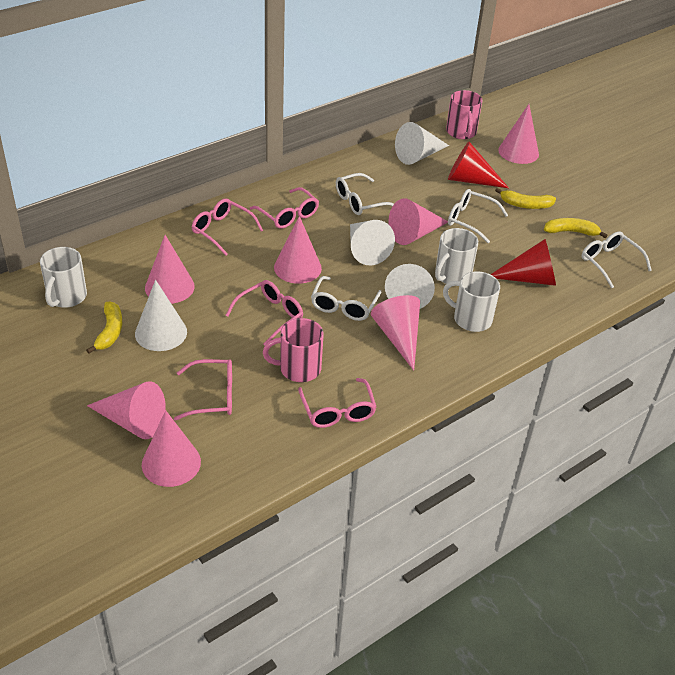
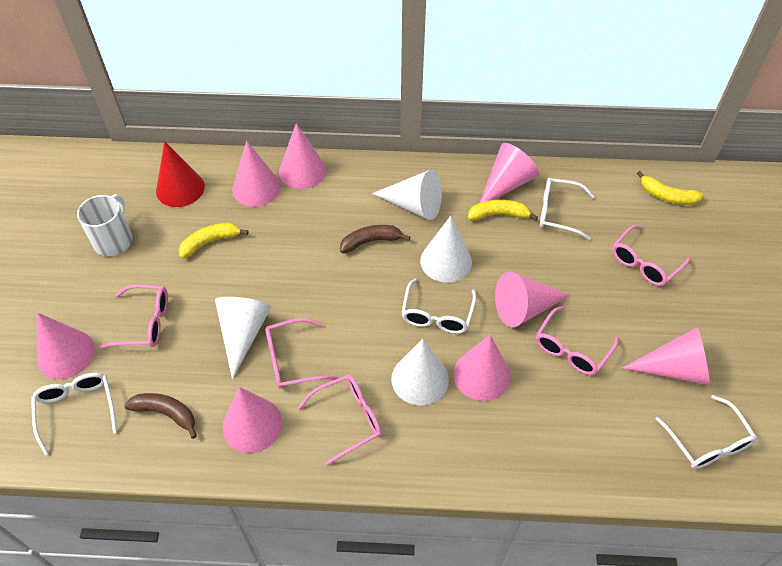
brown banana: 0 -> 2
pink cone: 7 -> 8
pink mug: 2 -> 0
red cone: 2 -> 1
white mug: 3 -> 1

